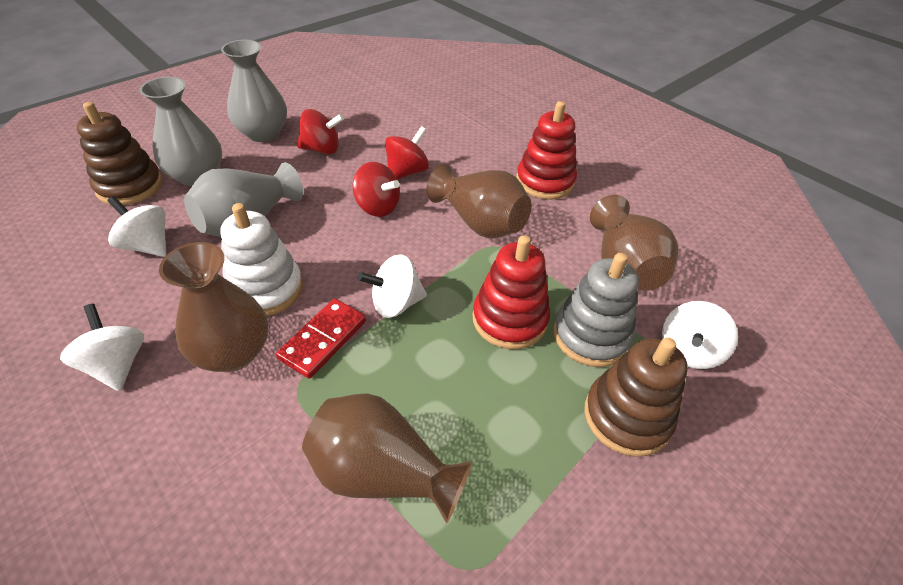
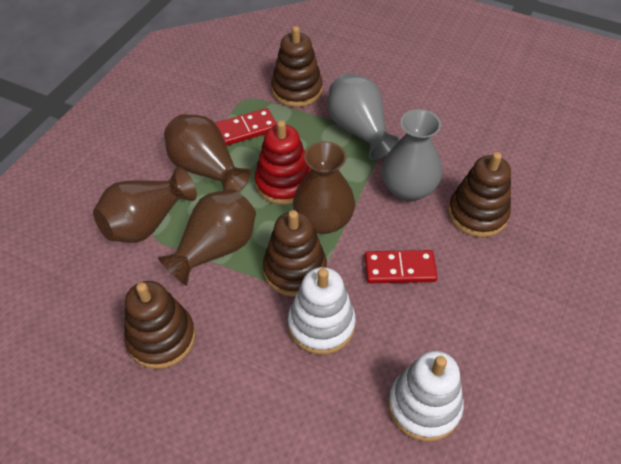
brown stacking toy: 2 -> 4
grey stacking toy: 1 -> 0
grey vase: 3 -> 2
red domino: 1 -> 2
red spinning top: 3 -> 0
red stacking toy: 2 -> 1
white spinning top: 4 -> 0
white stacking toy: 1 -> 2

